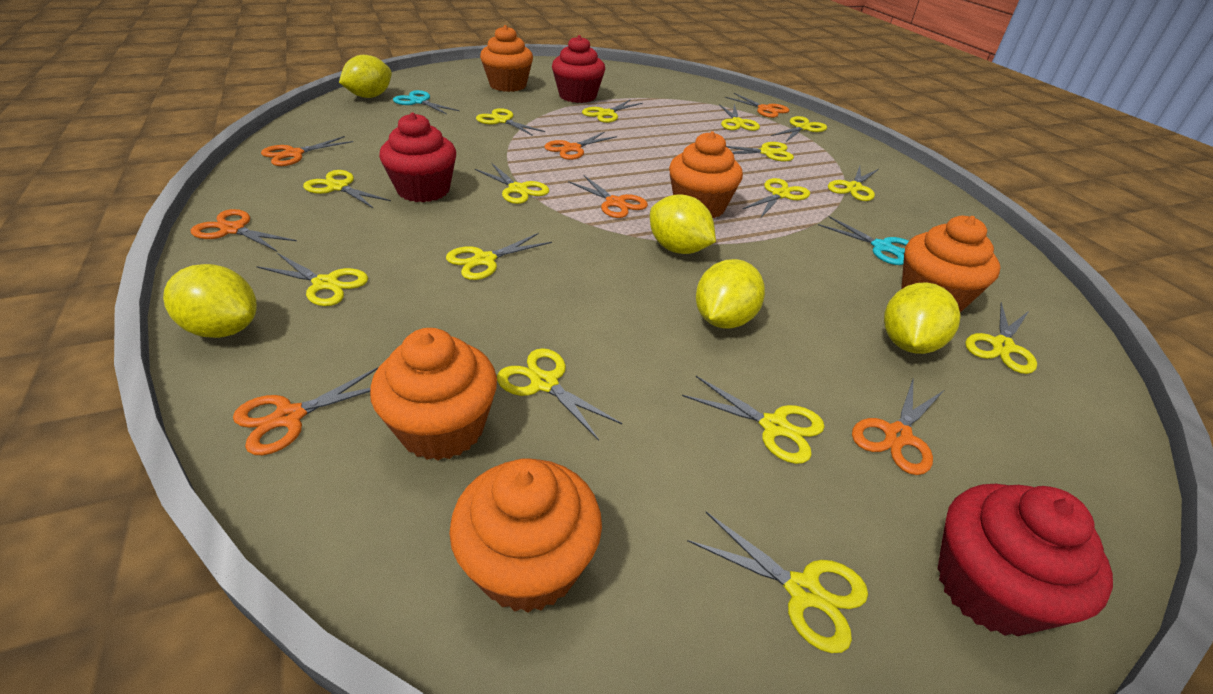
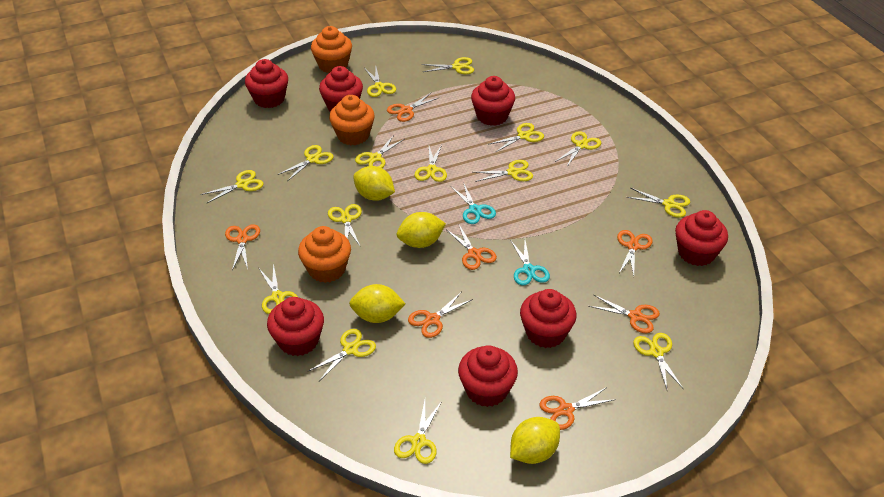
orange cupcake: 5 -> 3
red cupcake: 3 -> 7
yellow lemon: 5 -> 4

